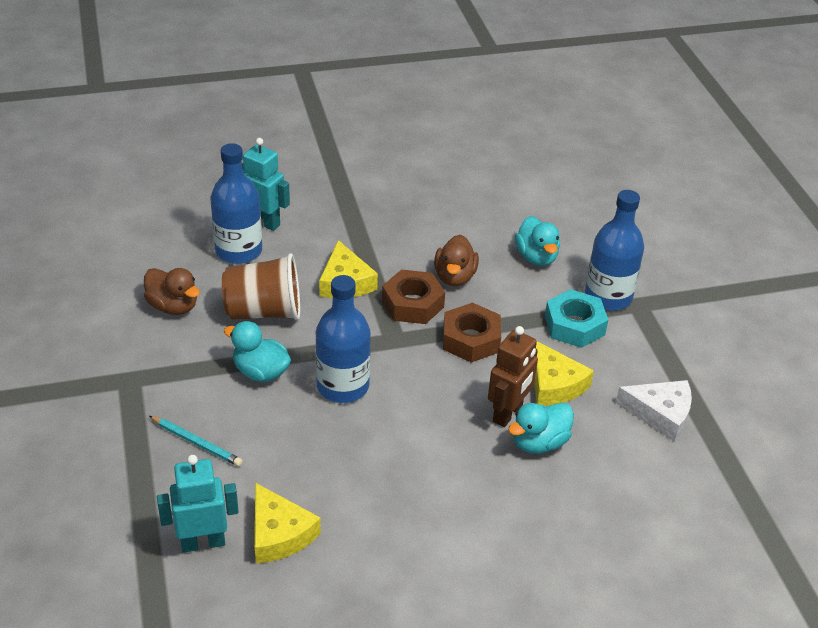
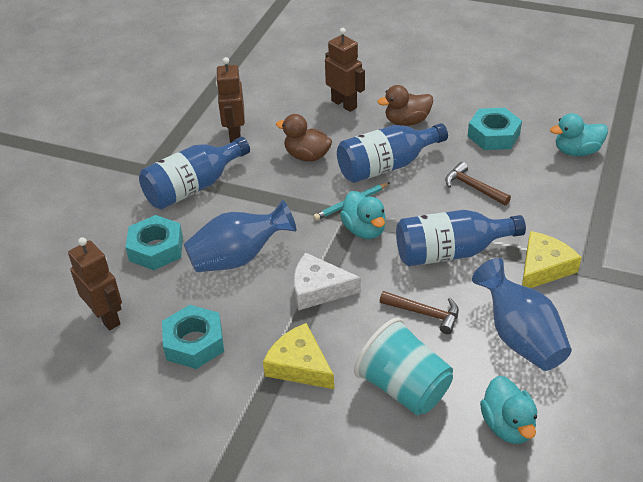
blue vase: 0 -> 2
brown cup: 1 -> 0
brown hammer: 0 -> 2
brown nut: 2 -> 0
brown robot: 1 -> 3
turquoise cup: 0 -> 1
turquoise nut: 1 -> 3
turquoise robot: 2 -> 0
yellow cheese: 3 -> 2

